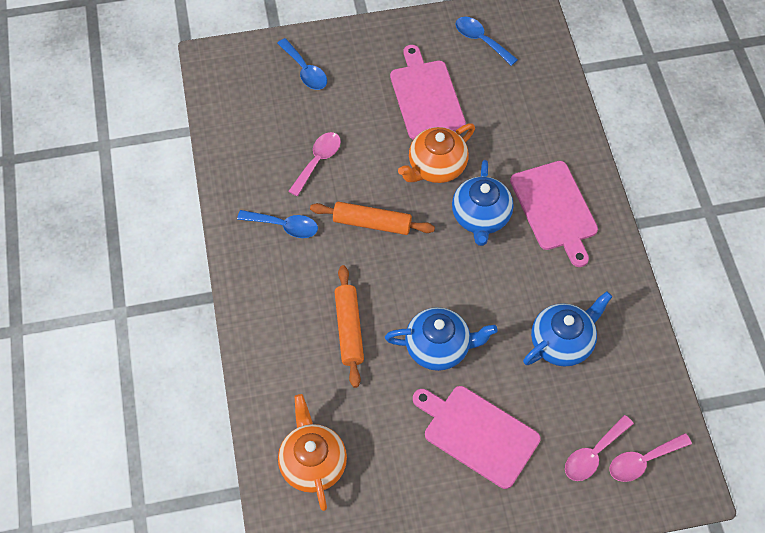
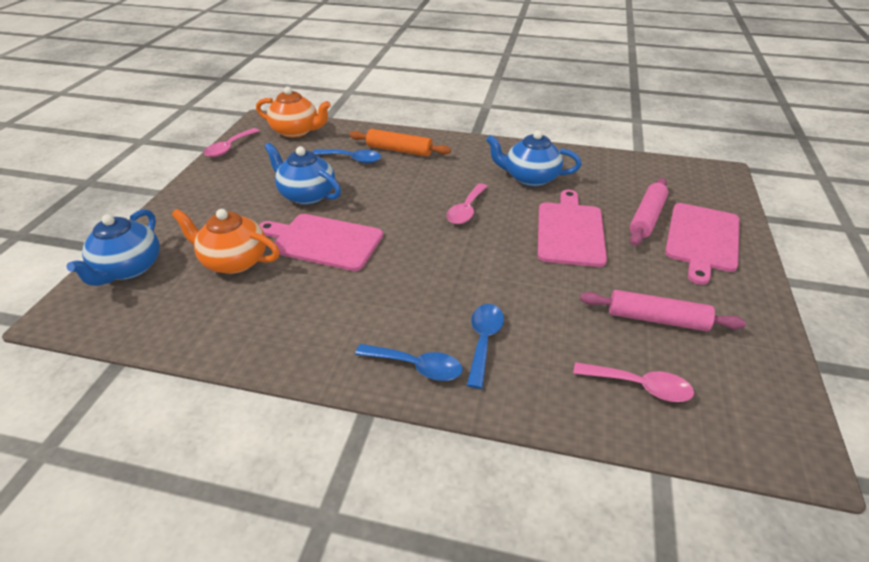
orange rolling pin: 2 -> 1
pink rolling pin: 0 -> 2

